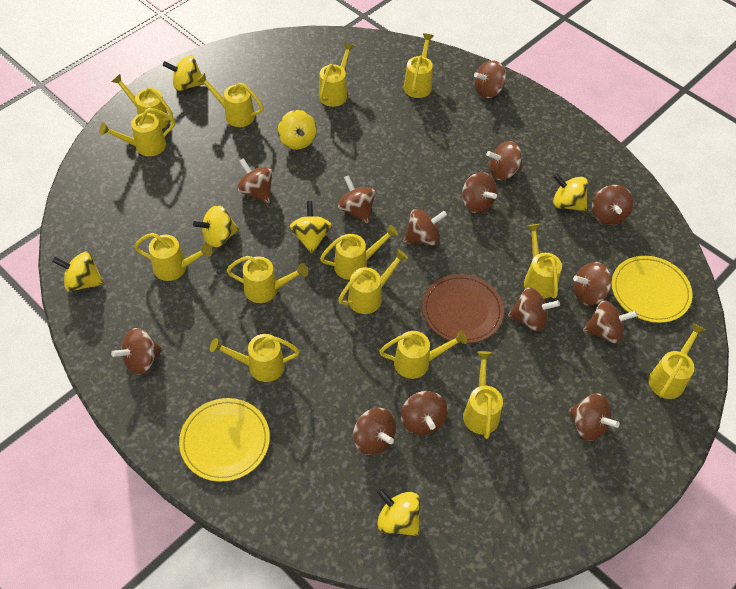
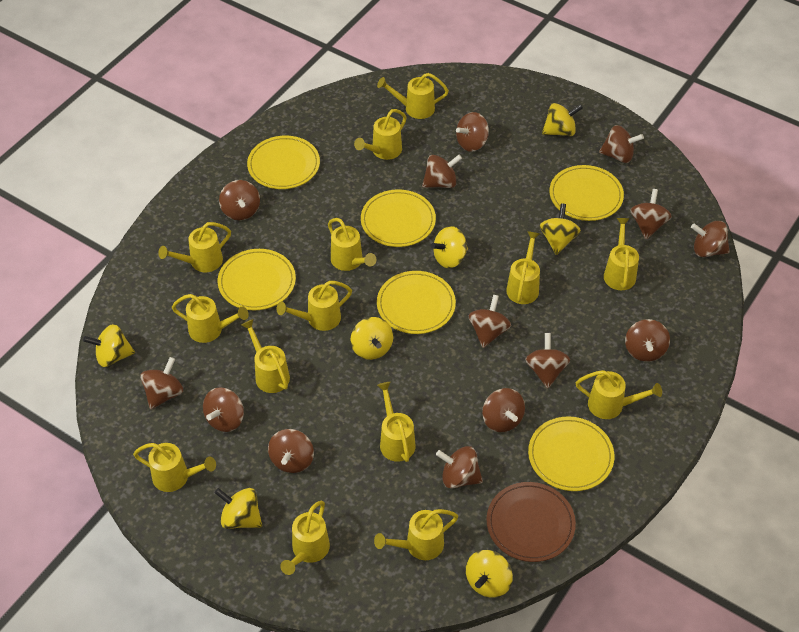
yellow plate: 2 -> 6

